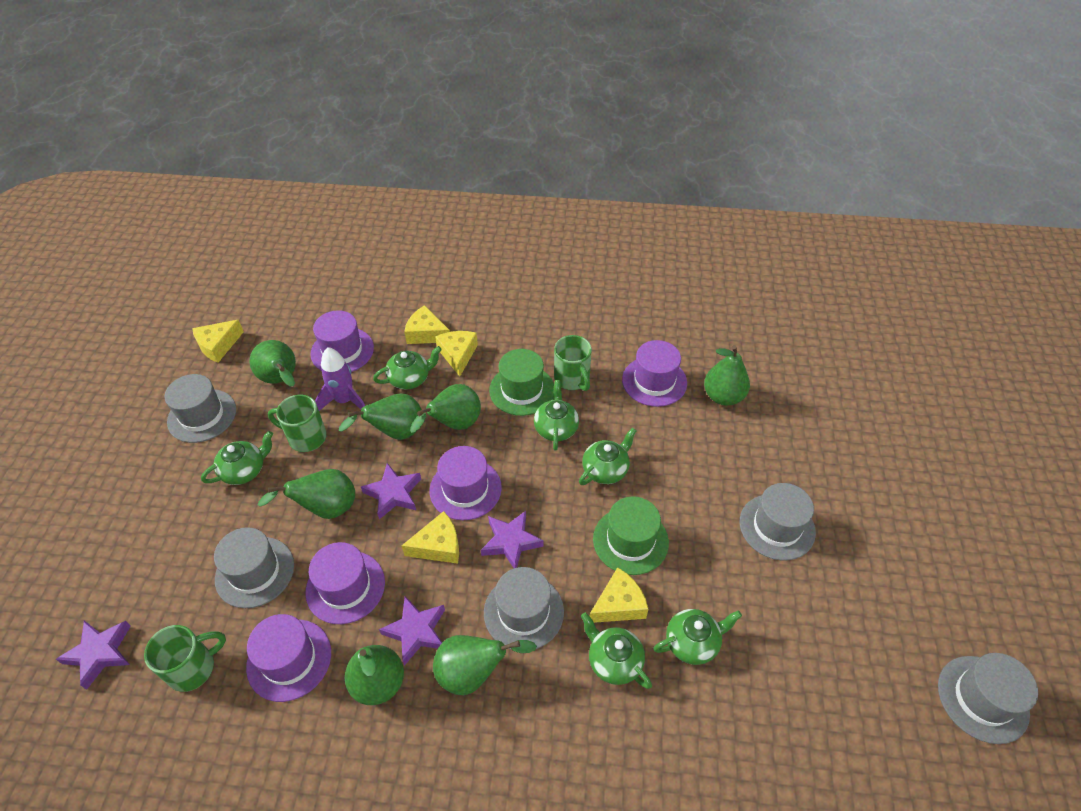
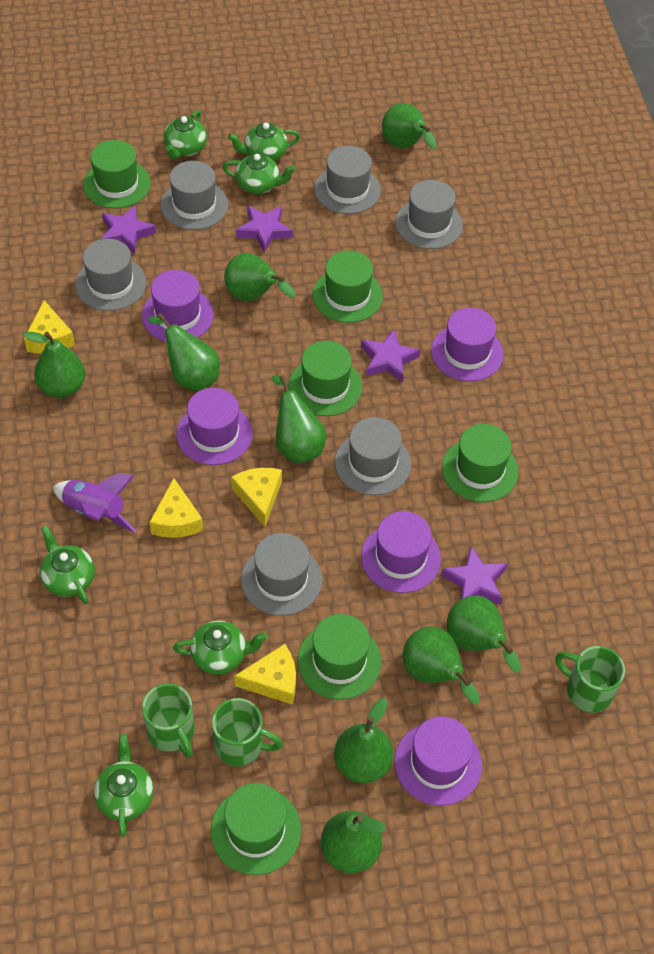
green hat: 2 -> 6
green pear: 7 -> 9
grey hat: 5 -> 6
yellow cheese: 5 -> 4

